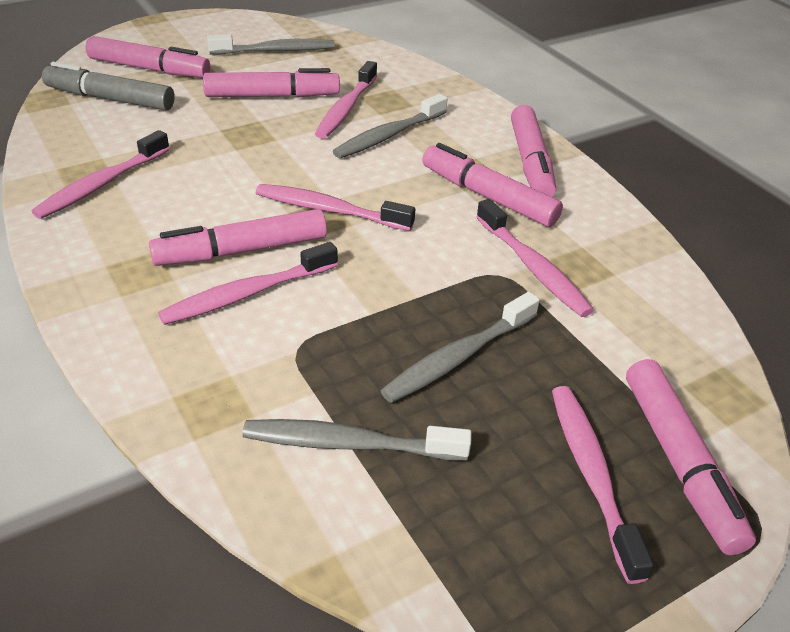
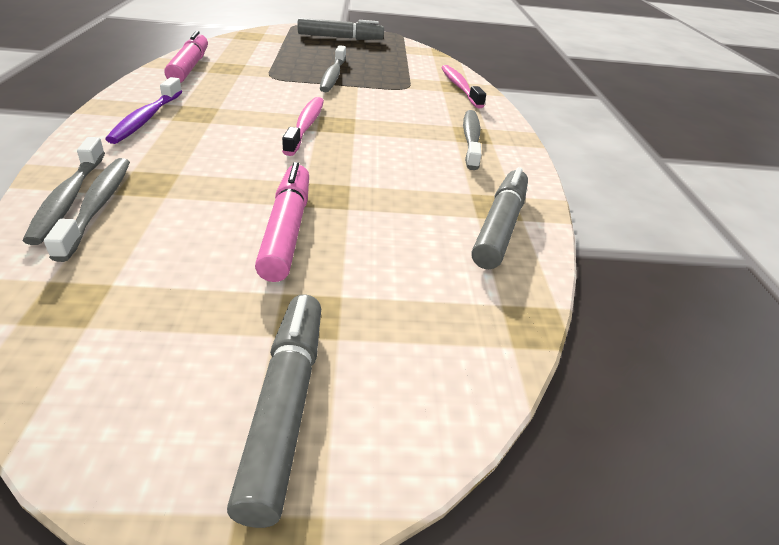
grey marker: 1 -> 3
pink marker: 6 -> 2
pink toothbrush: 6 -> 2
purple toothbrush: 0 -> 1

